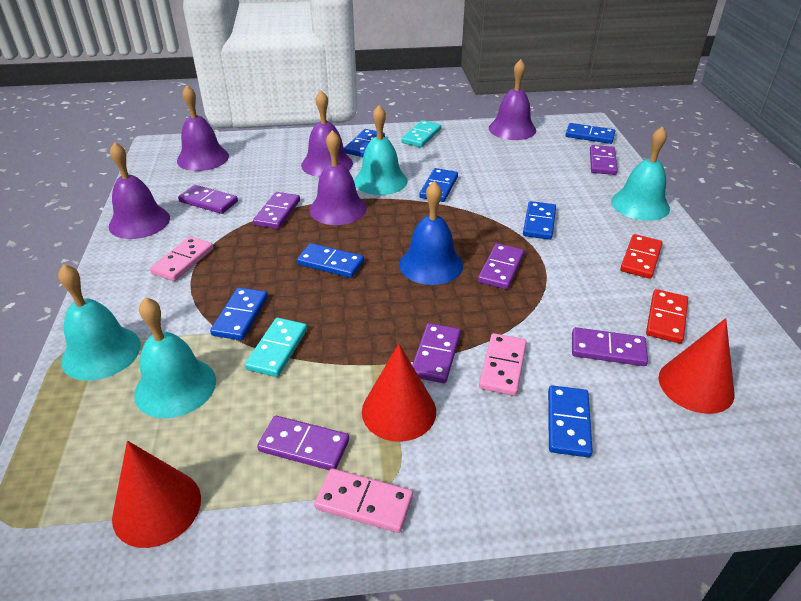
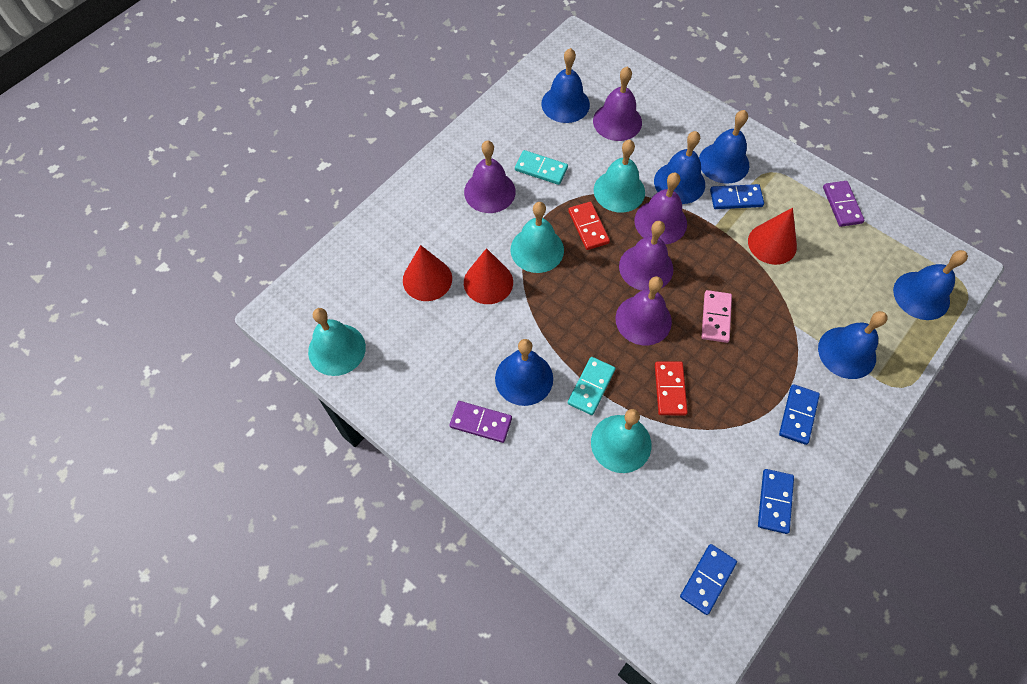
blue bell: 1 -> 6
blue domino: 7 -> 4
pink domino: 3 -> 1
purple domino: 7 -> 2

